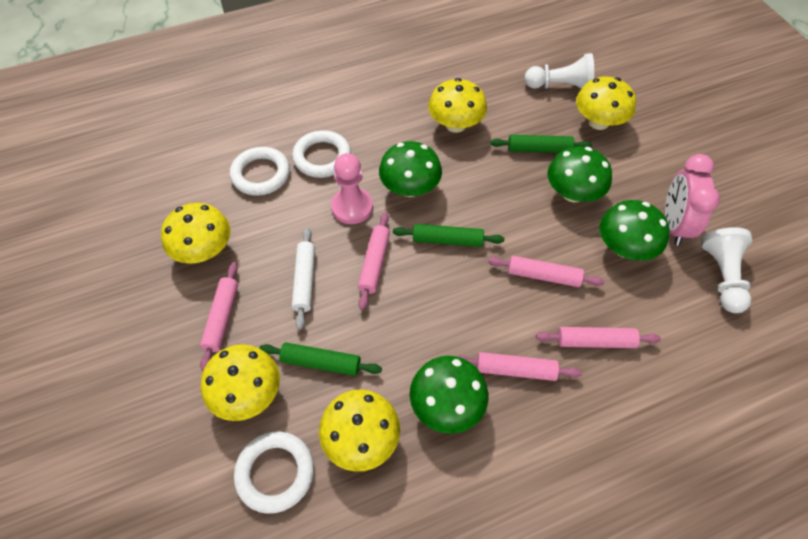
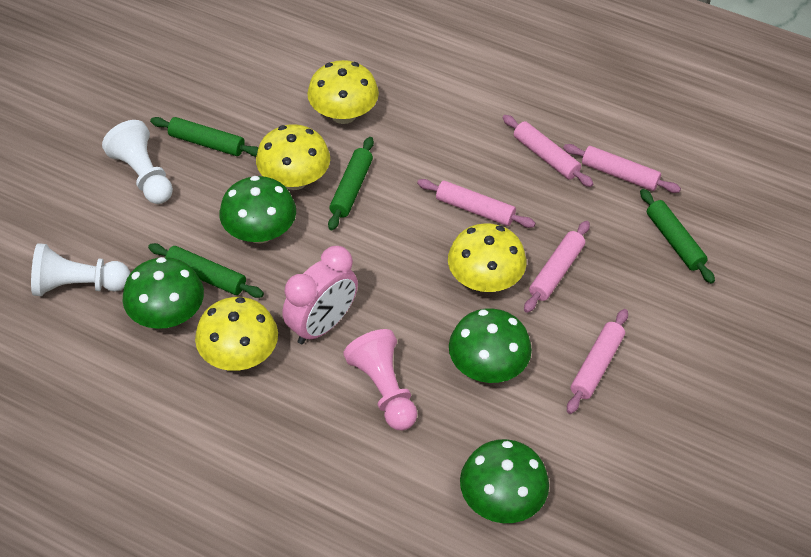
green rolling pin: 3 -> 4
white ring: 3 -> 0
white rolling pin: 1 -> 0
yellow mushroom: 5 -> 4

